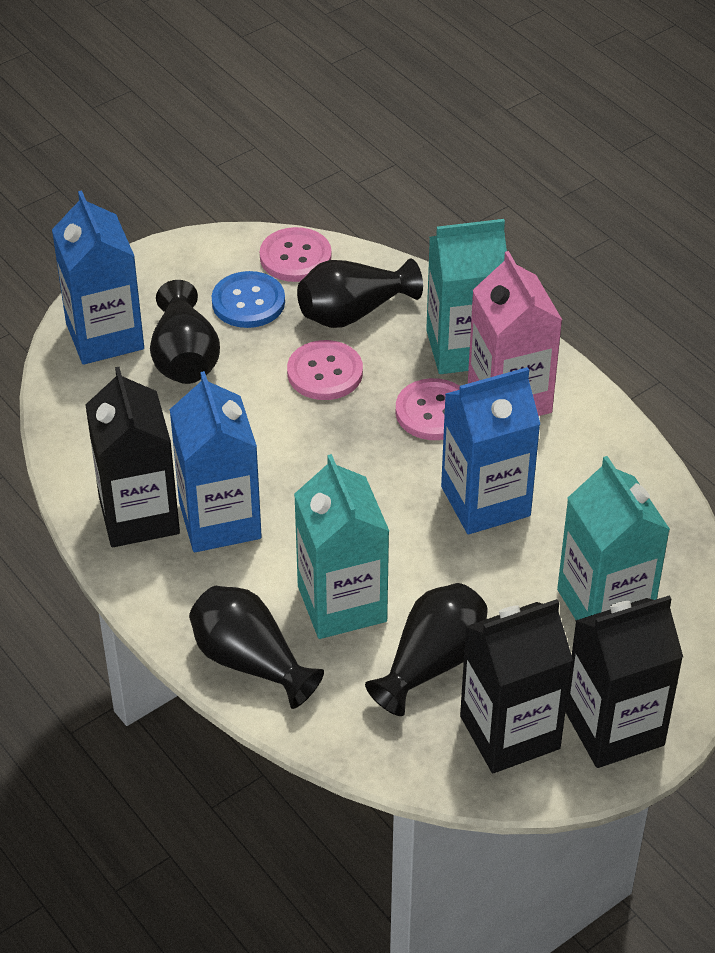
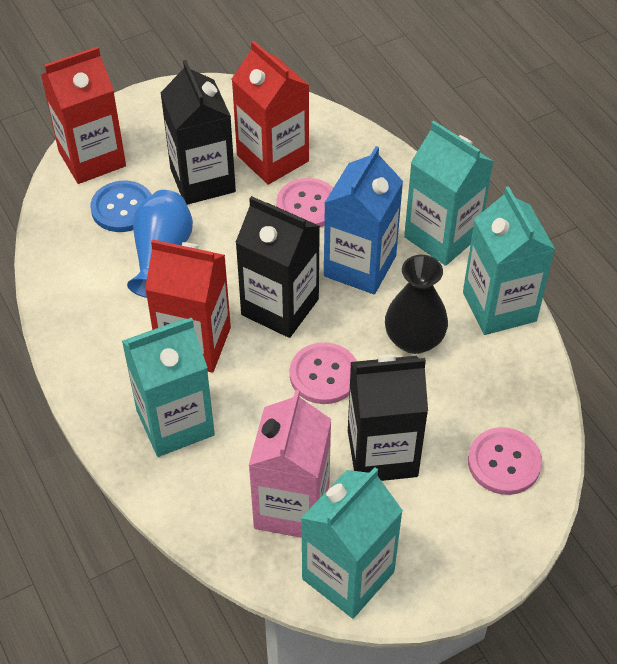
black vase: 4 -> 1
blue carton: 3 -> 1
blue vase: 0 -> 1
red carton: 0 -> 3
turquoise carton: 3 -> 4

